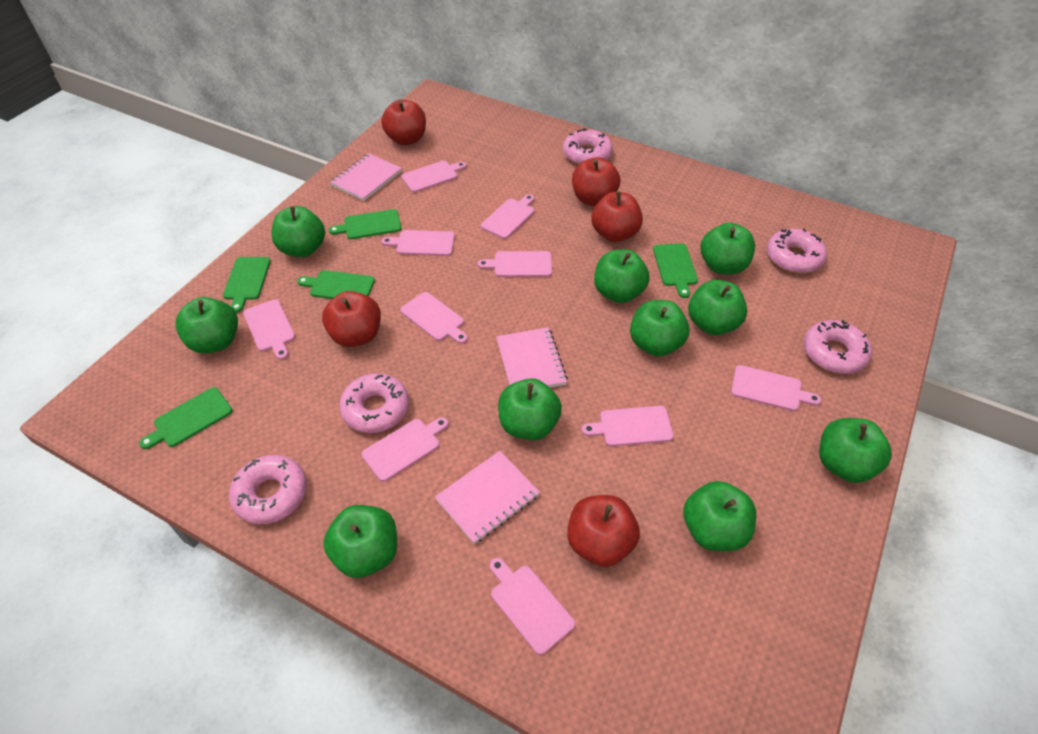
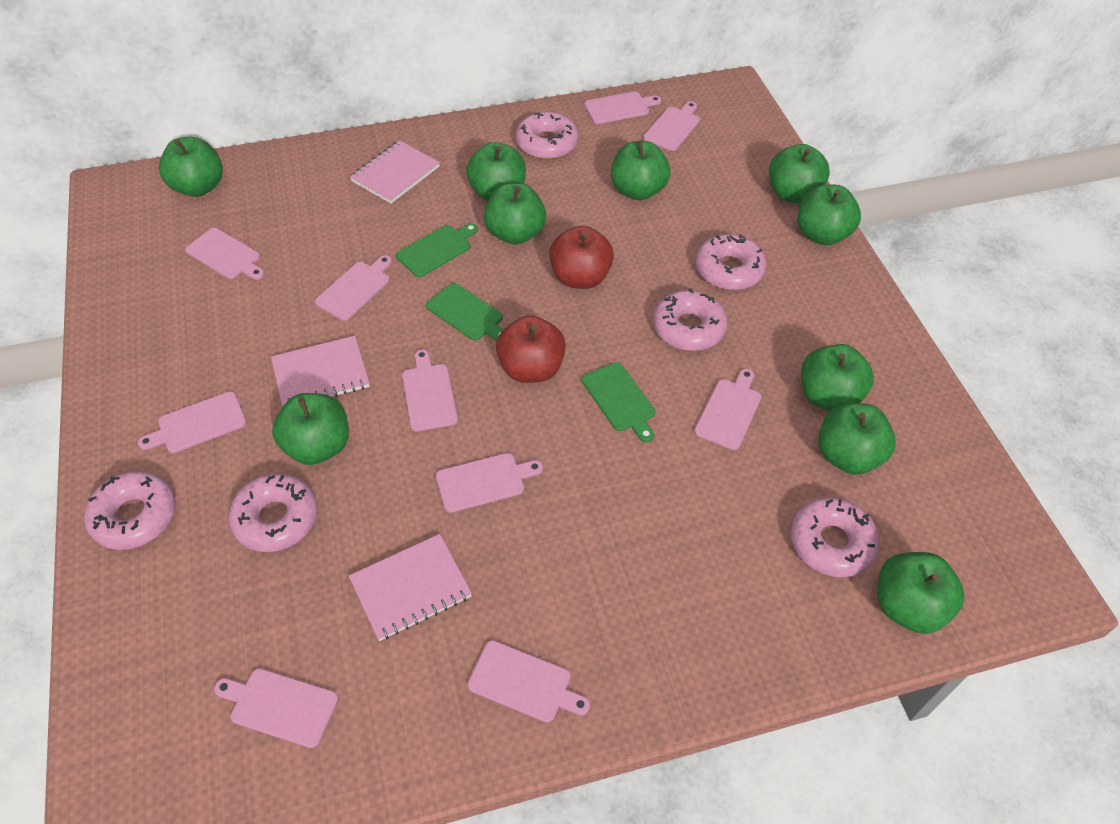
green cutting board: 5 -> 3
pink donut: 5 -> 6
red apple: 5 -> 2

